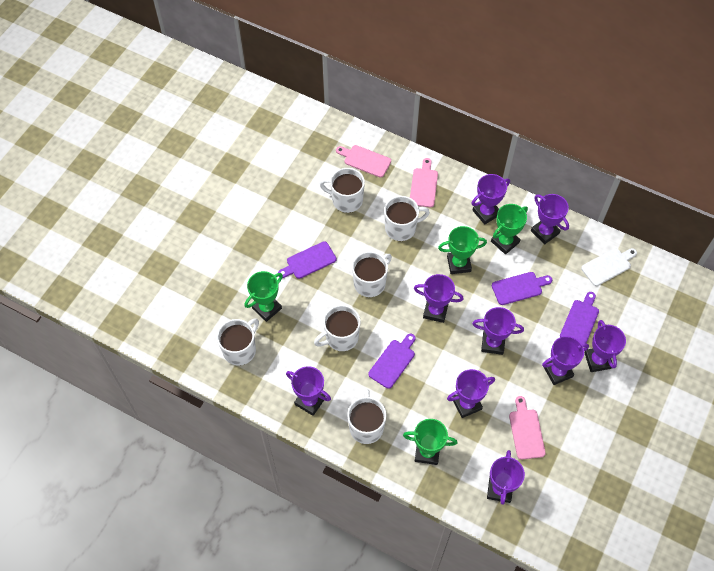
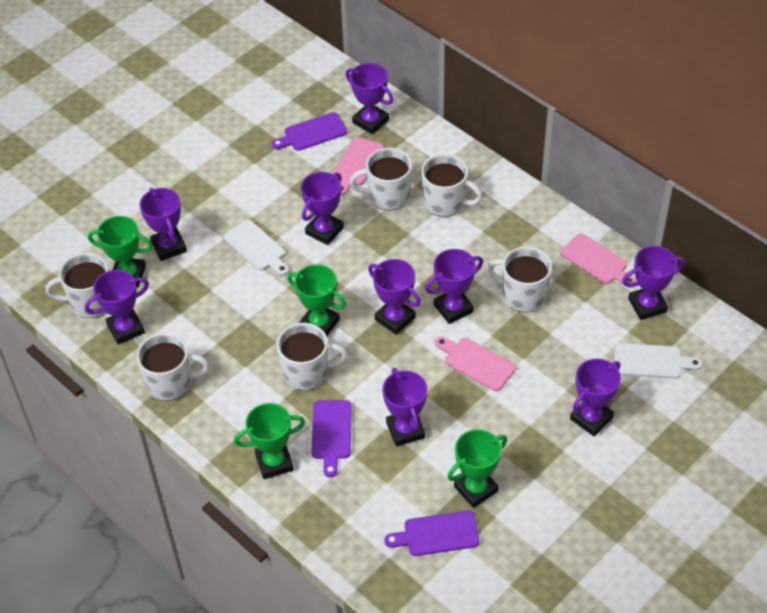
purple cutting board: 4 -> 3
white cutting board: 1 -> 2

